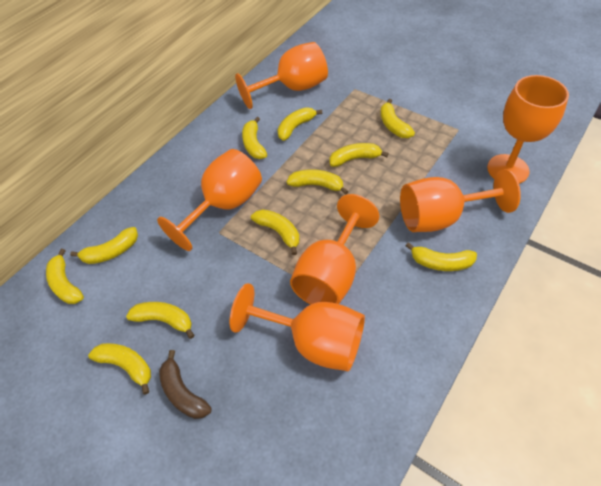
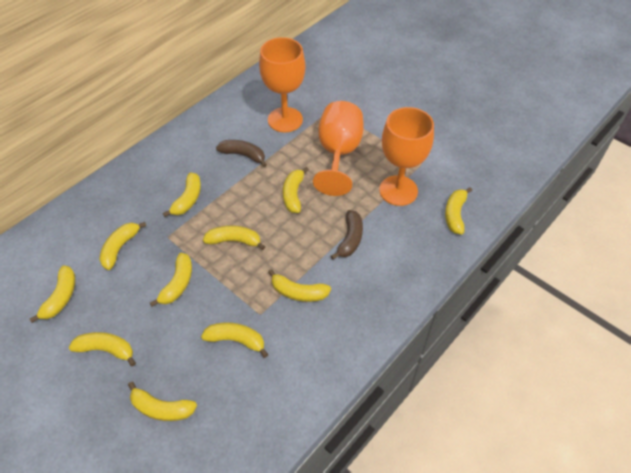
brown banana: 1 -> 2
orange goblet: 6 -> 3

